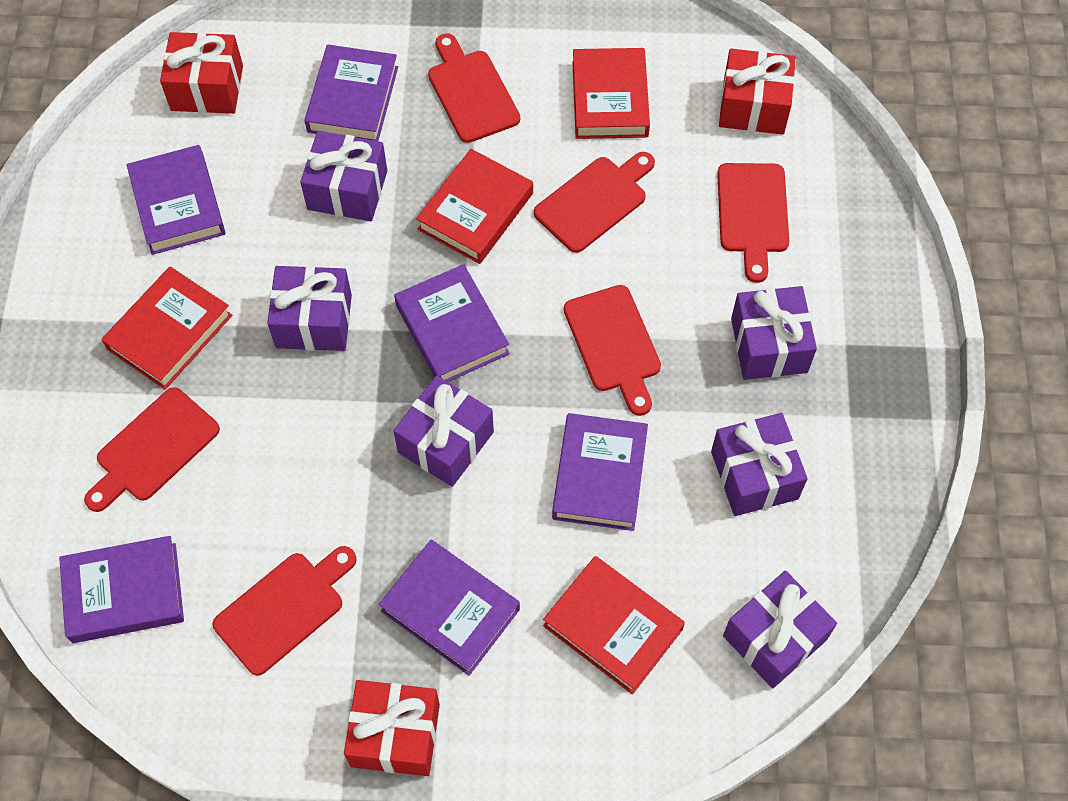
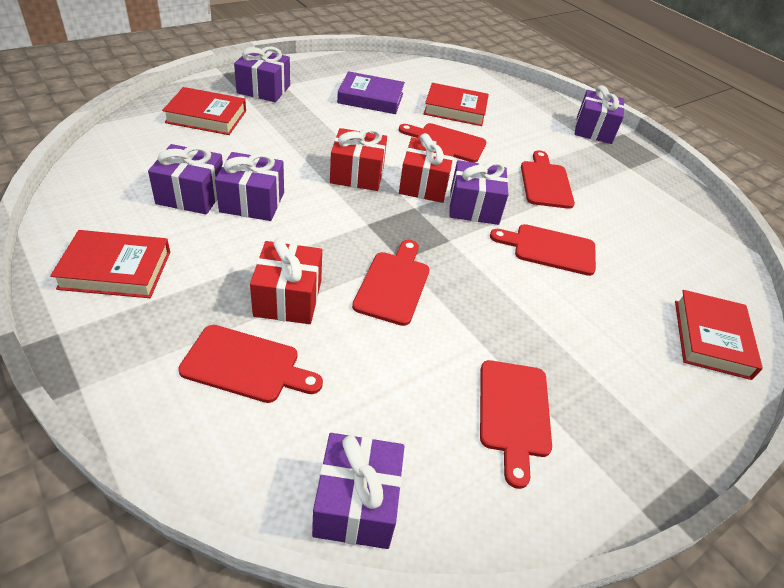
purple book: 6 -> 1

